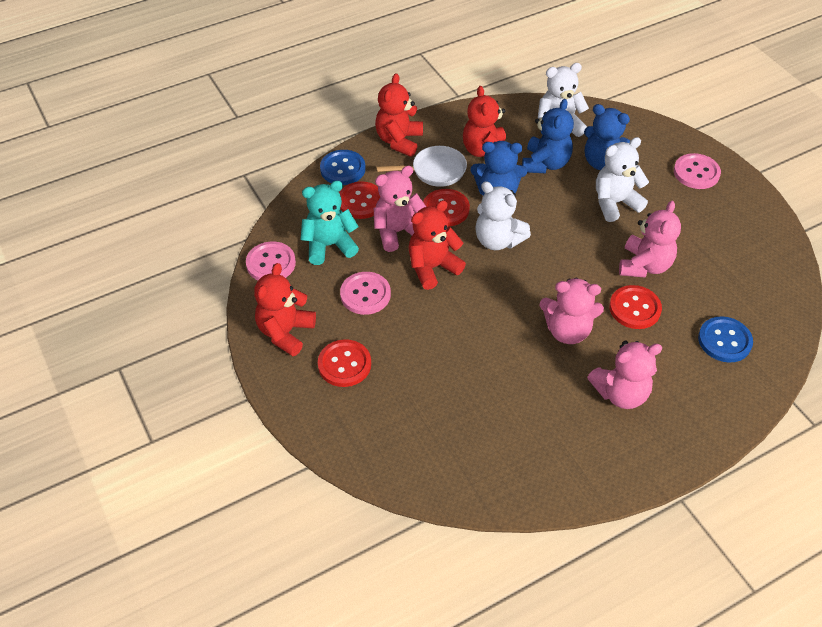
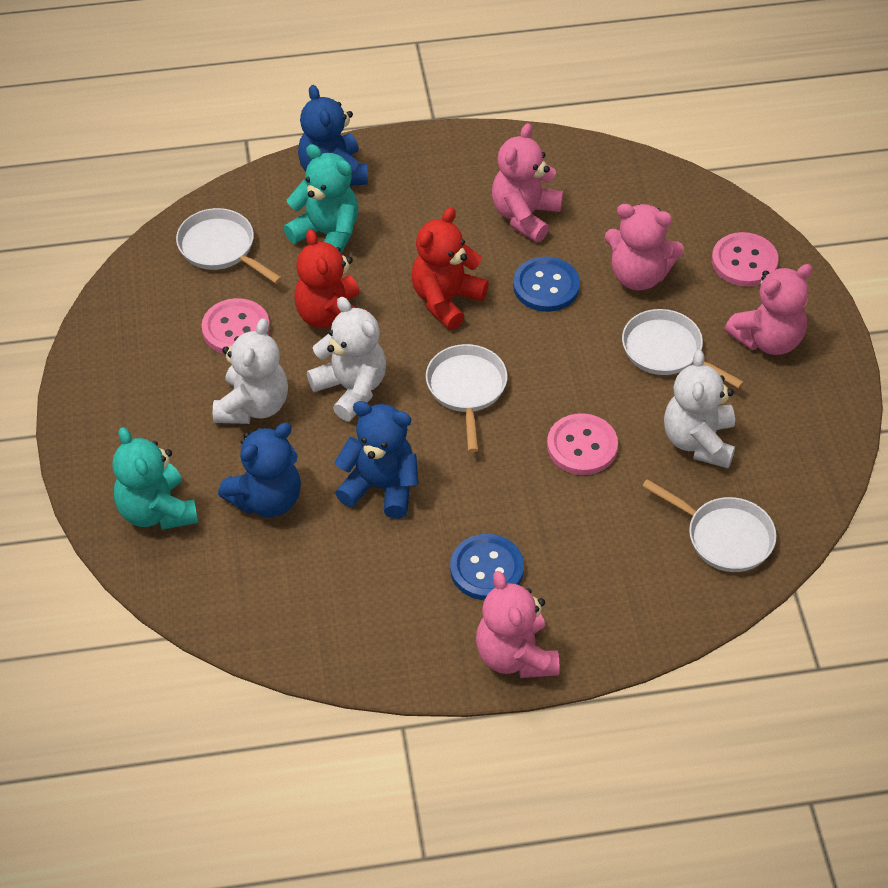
red button: 4 -> 0
red teddy bear: 4 -> 2
turquoise teddy bear: 1 -> 2
white pan: 1 -> 4

